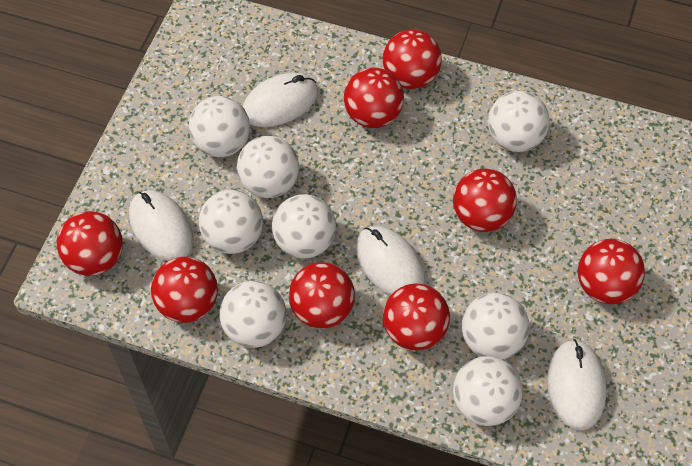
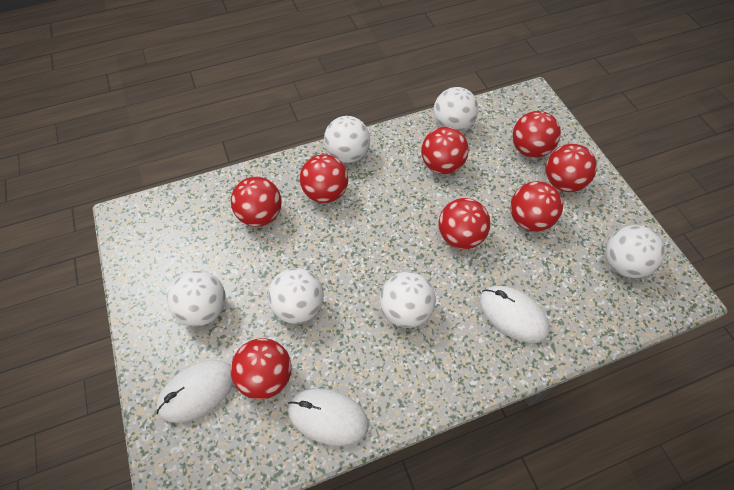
white ball: 8 -> 6
white mouse: 4 -> 3

